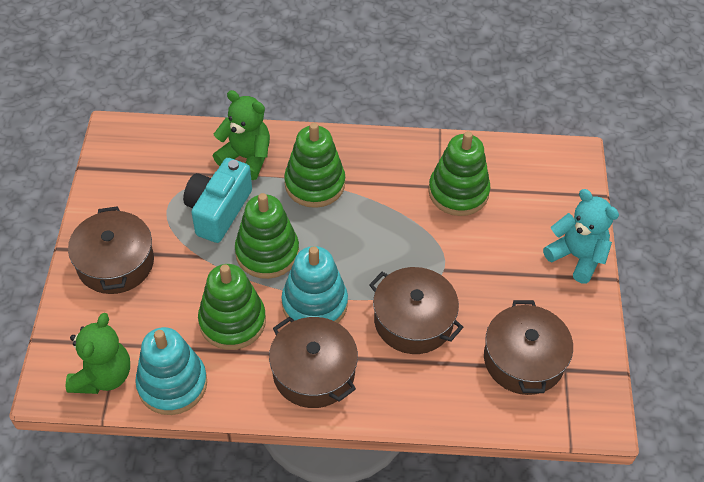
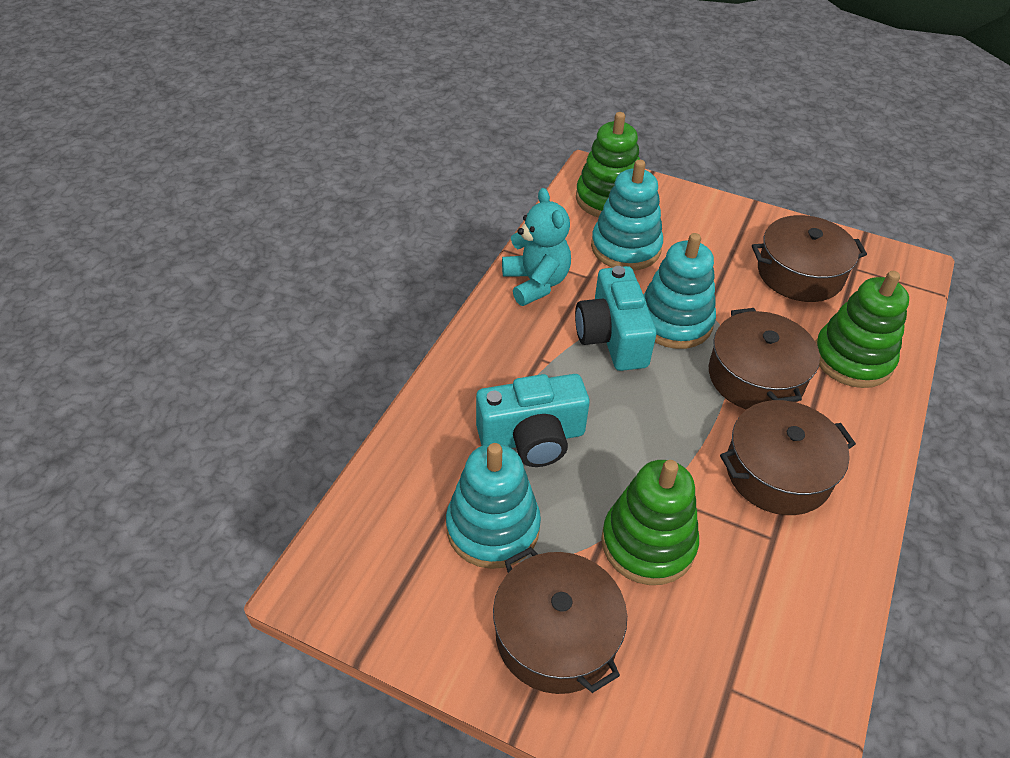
green stacking toy: 4 -> 3
green teddy bear: 2 -> 0
turquoise camera: 1 -> 2
turquoise stacking toy: 2 -> 3

